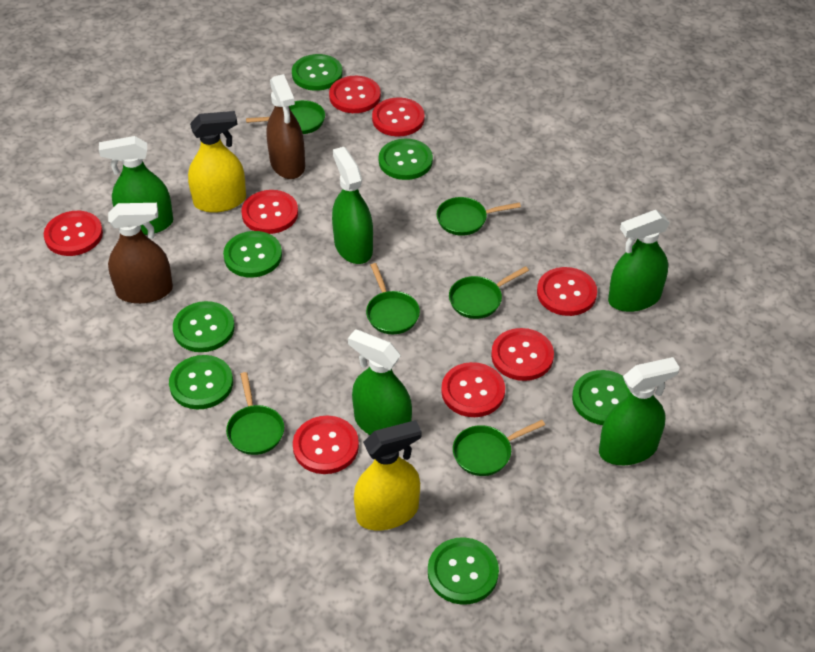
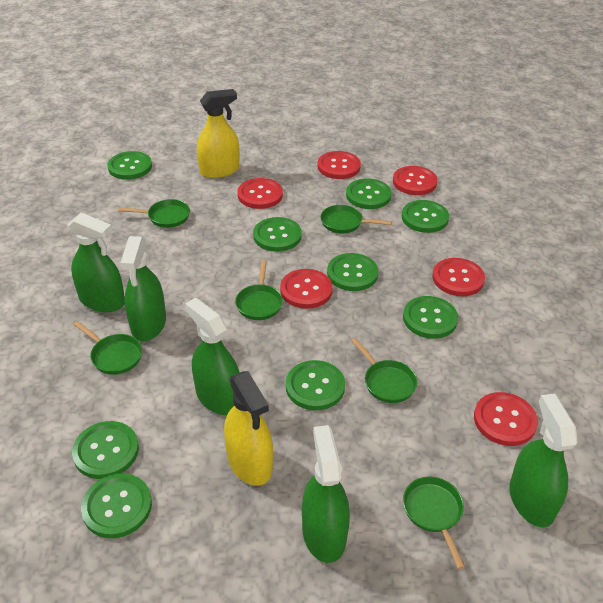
brown spray bottle: 2 -> 0
green button: 7 -> 9
red button: 8 -> 6

